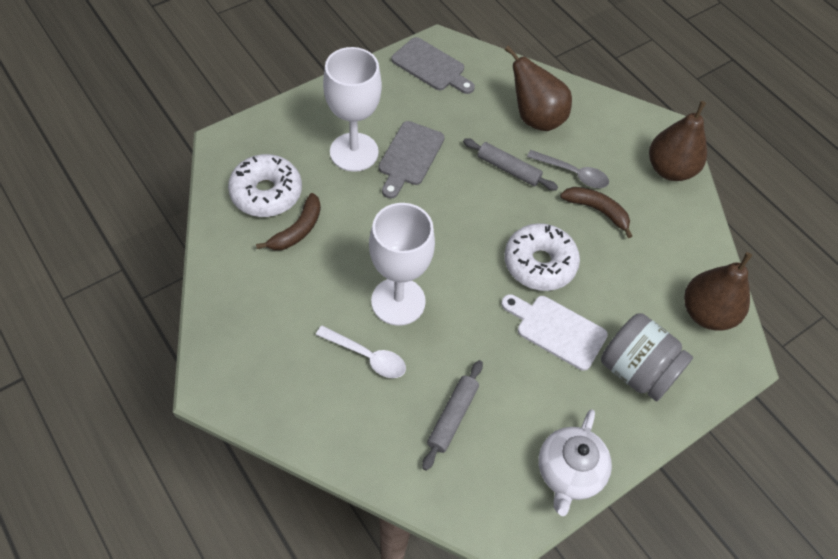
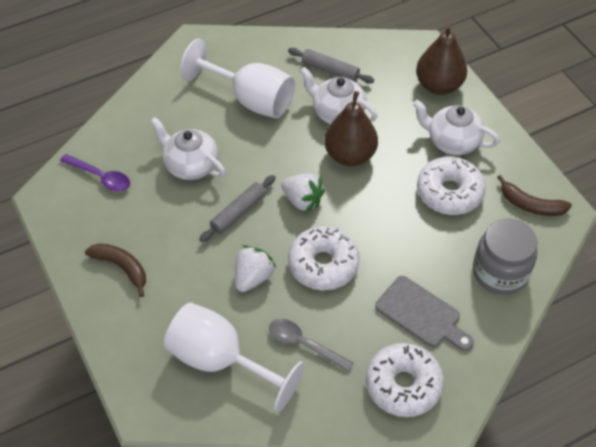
brown pear: 3 -> 2
grey cutting board: 2 -> 1
purple spoon: 0 -> 1
white cutting board: 1 -> 0
white donut: 2 -> 3
white spoon: 1 -> 0
white strawberry: 0 -> 2
white teapot: 1 -> 3

